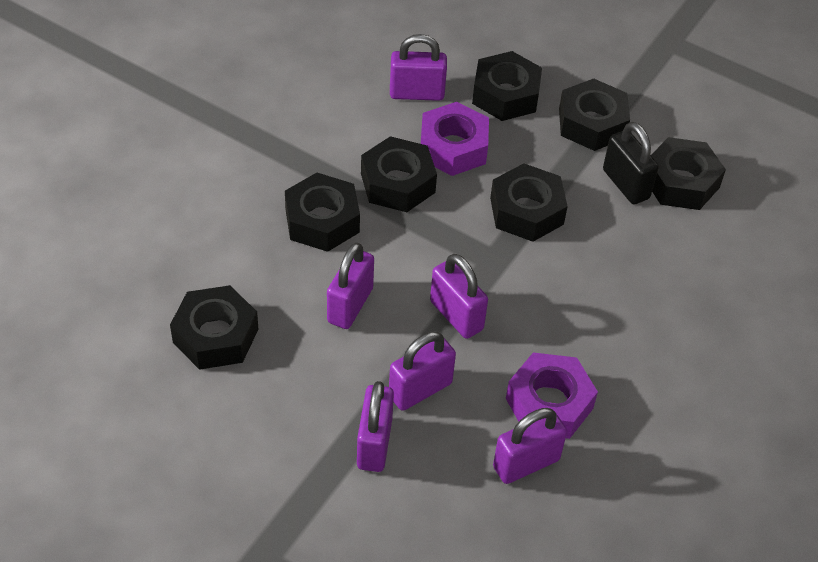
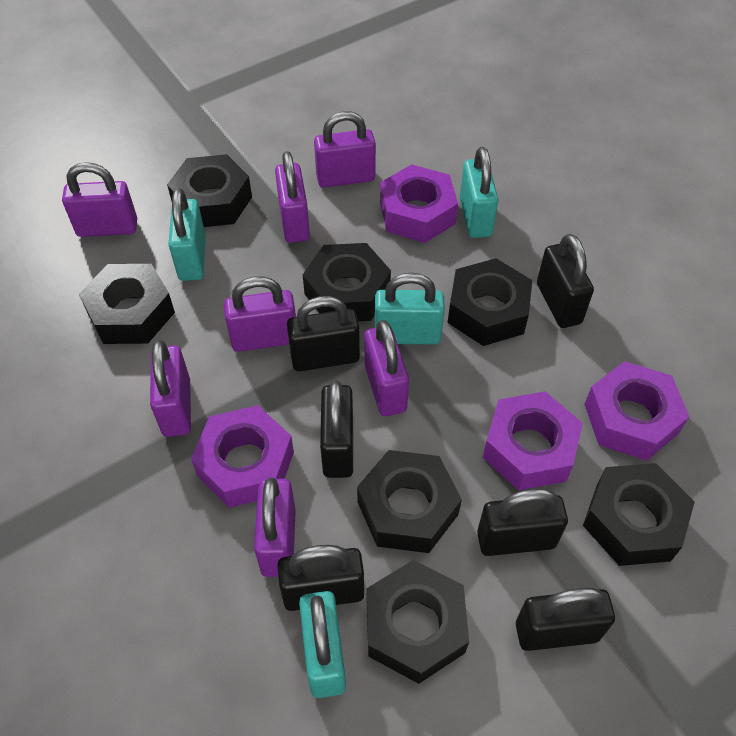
black padlock: 1 -> 6
purple nut: 2 -> 4
purple padlock: 6 -> 7
turquoise padlock: 0 -> 4

